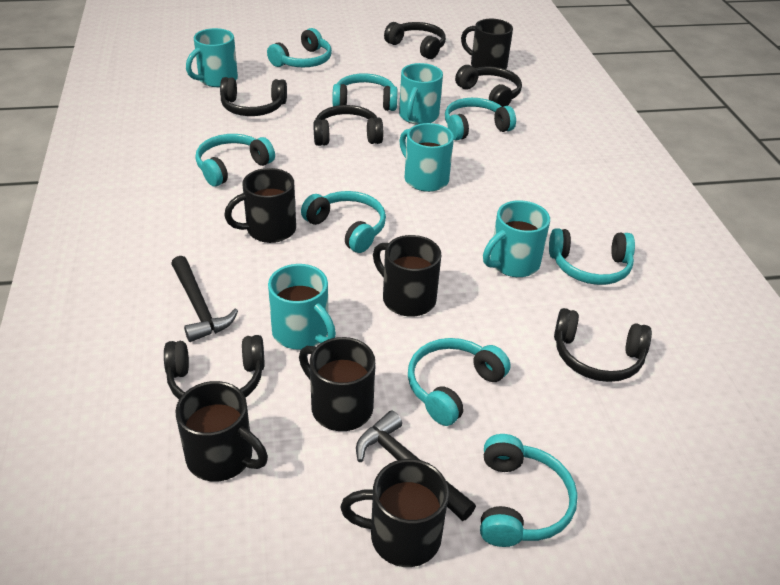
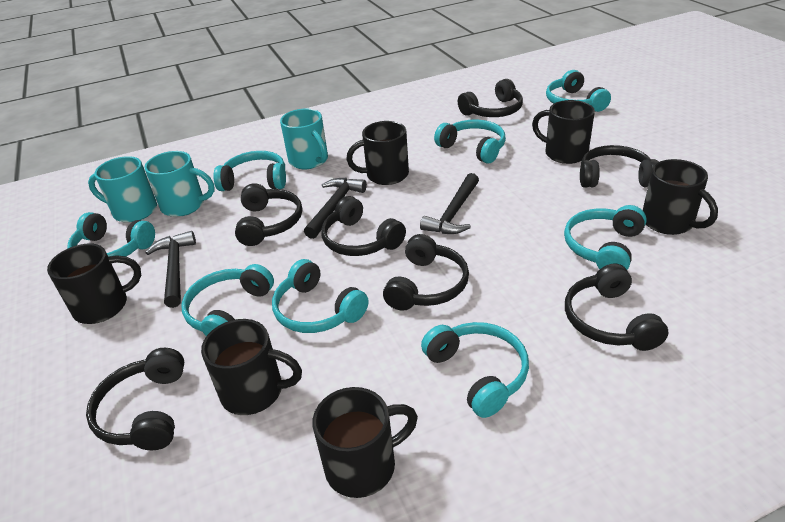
black hammer: 2 -> 3
black headphones: 6 -> 7
turquoise mug: 5 -> 3

